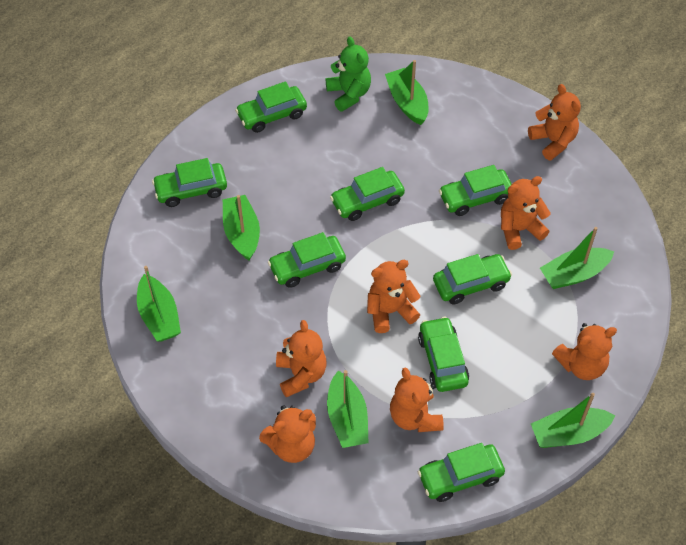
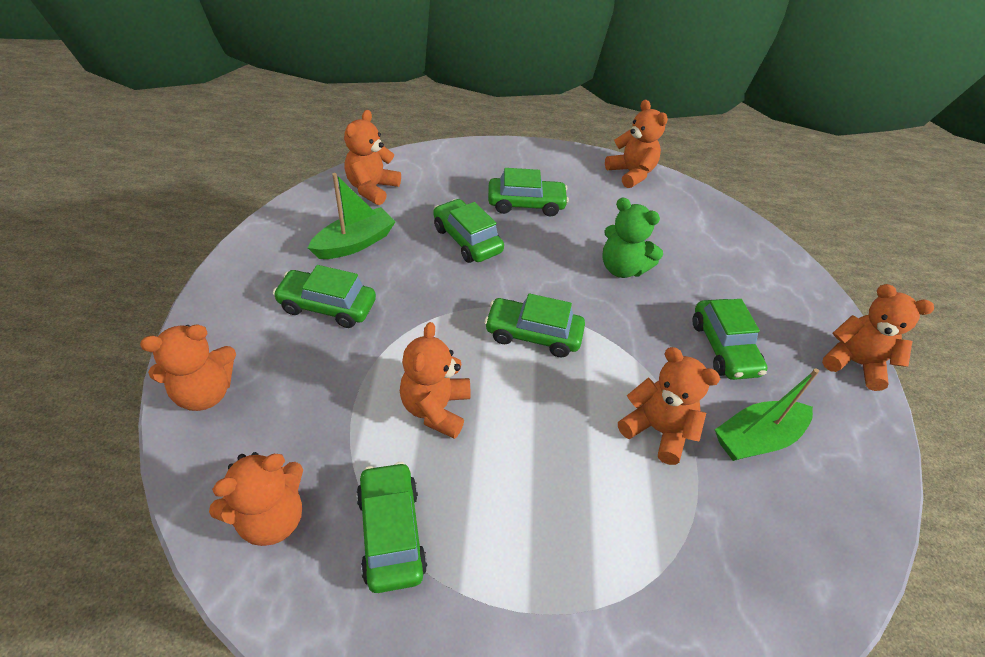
green boat: 6 -> 2
green car: 8 -> 6

